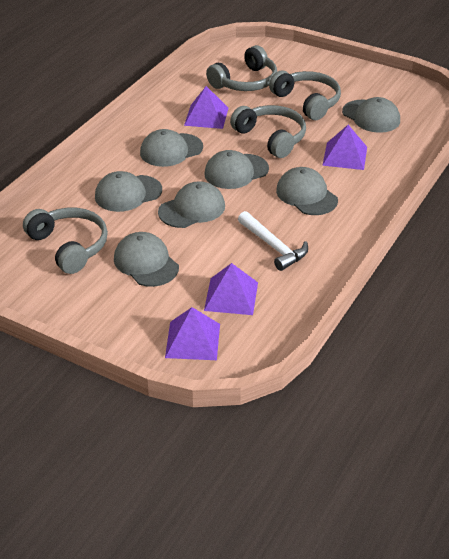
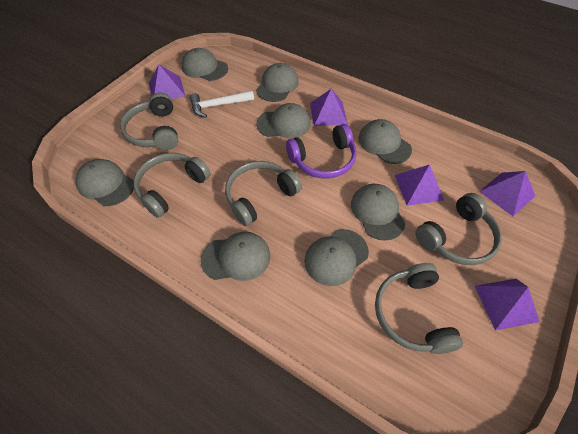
grey cap: 7 -> 8
grey headphones: 4 -> 5
purple headphones: 0 -> 1
purple pyramid: 4 -> 5

